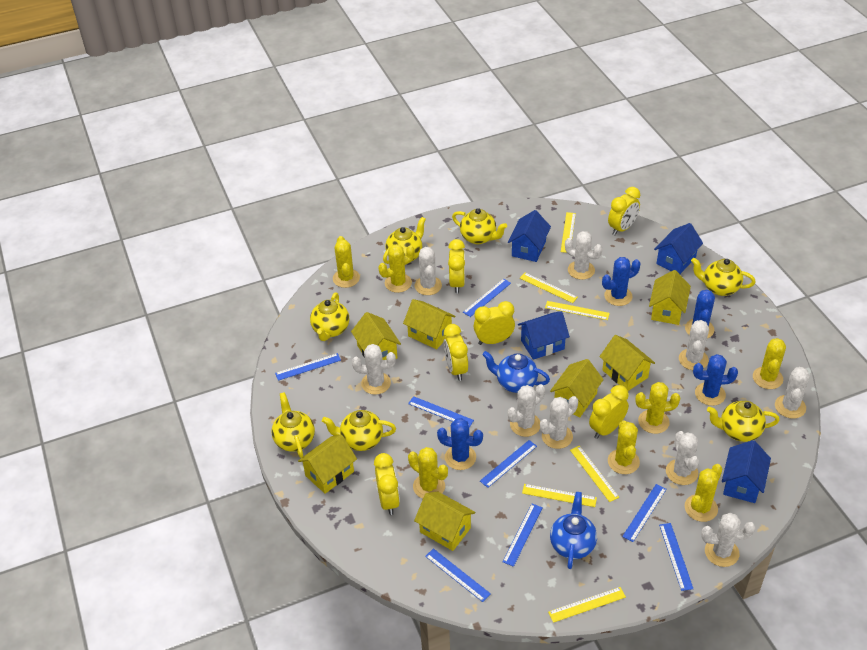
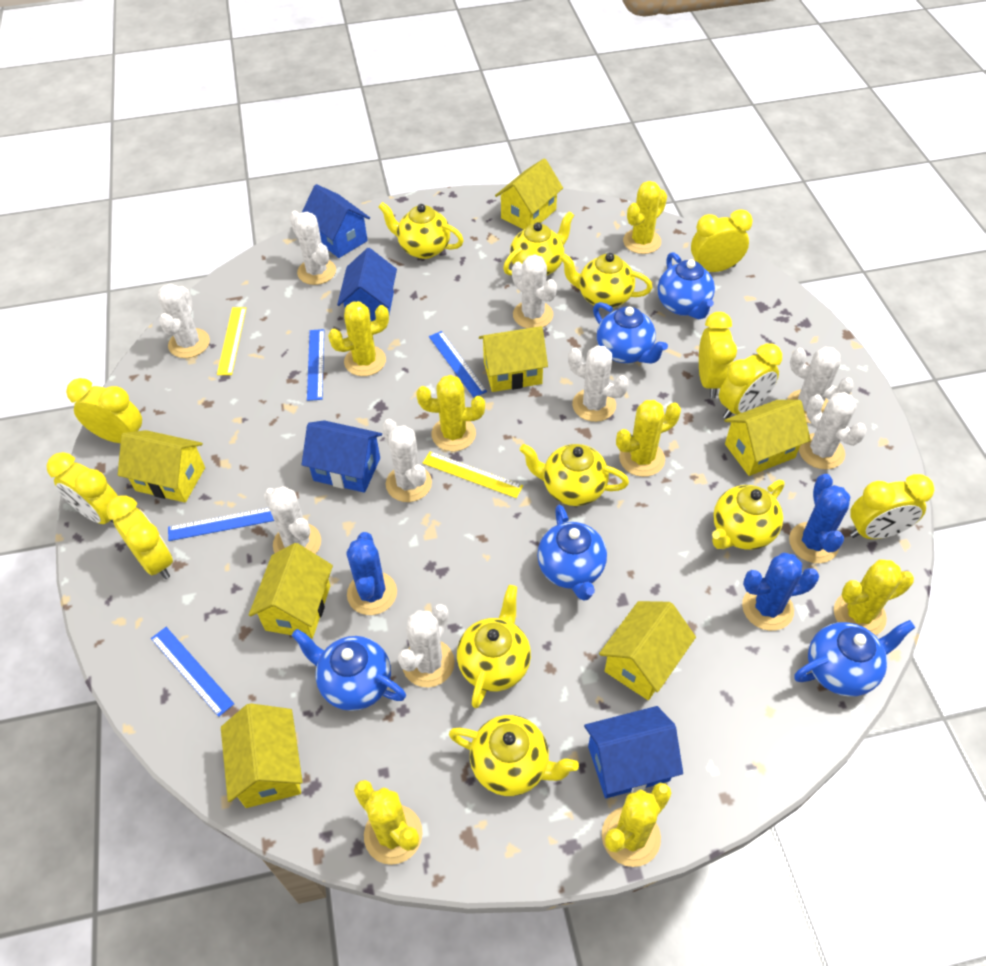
blue cactus: 4 -> 3
blue ruler: 8 -> 4
blue teapot: 2 -> 5
yellow clock: 6 -> 7
yellow ruler: 6 -> 2

